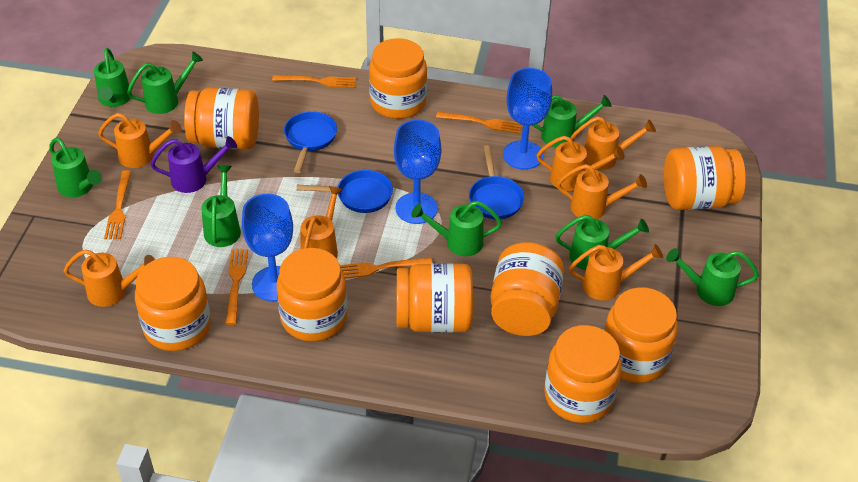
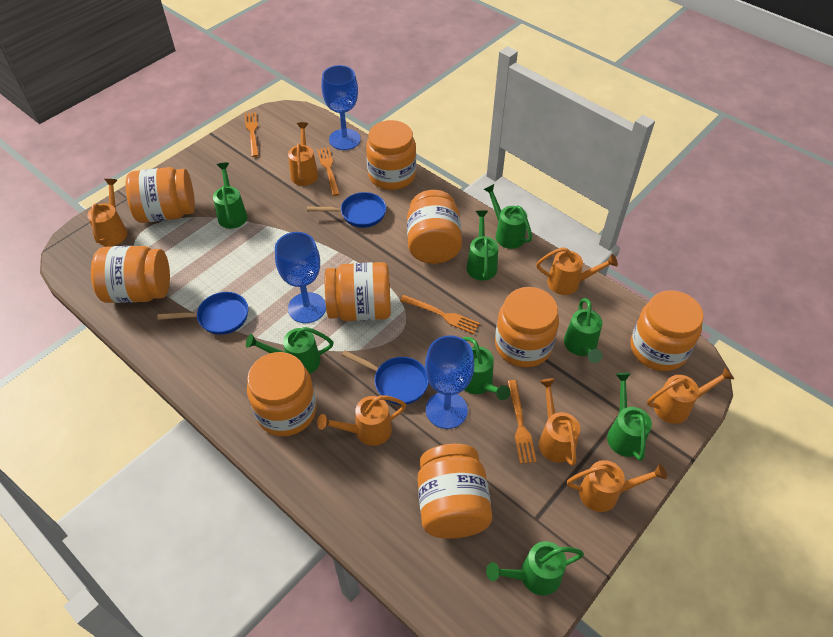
orange fork: 5 -> 4
purple watering can: 1 -> 0

